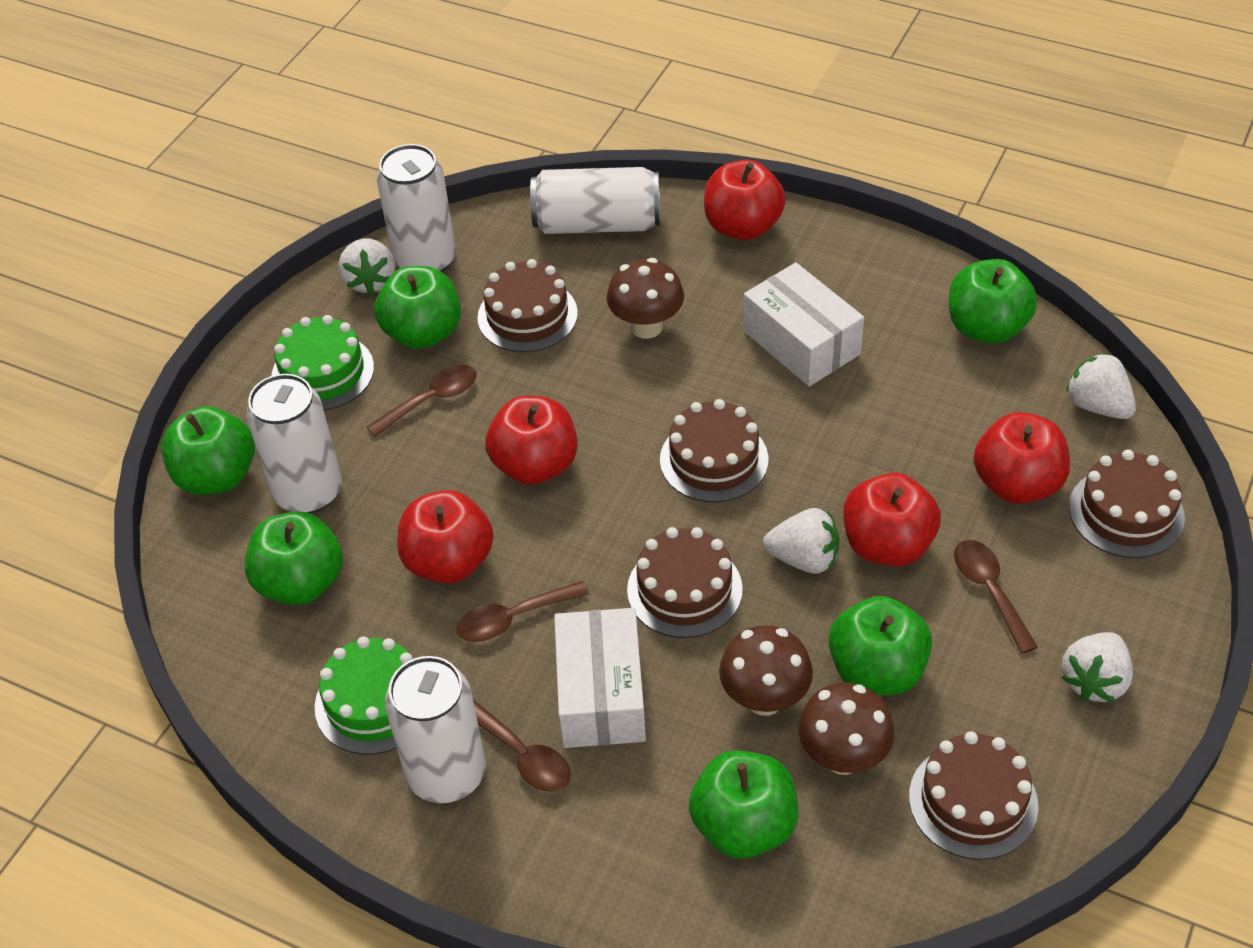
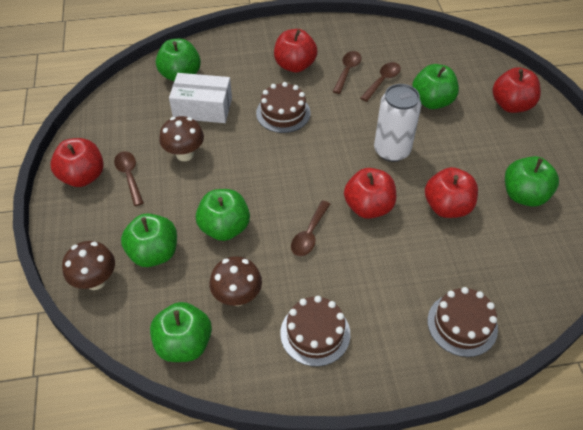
brown cake: 5 -> 3
green cake: 2 -> 0
white box: 2 -> 1
white can: 4 -> 1
white strawberry: 4 -> 0

